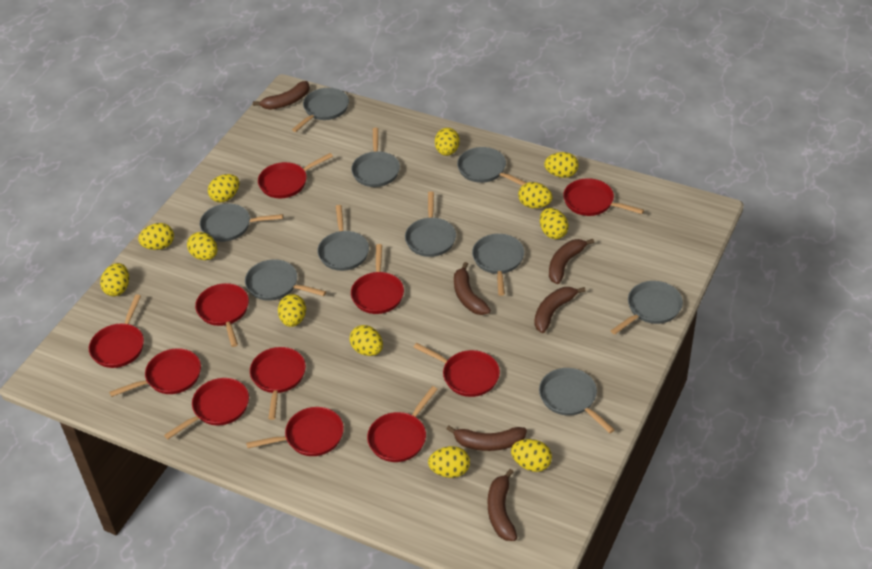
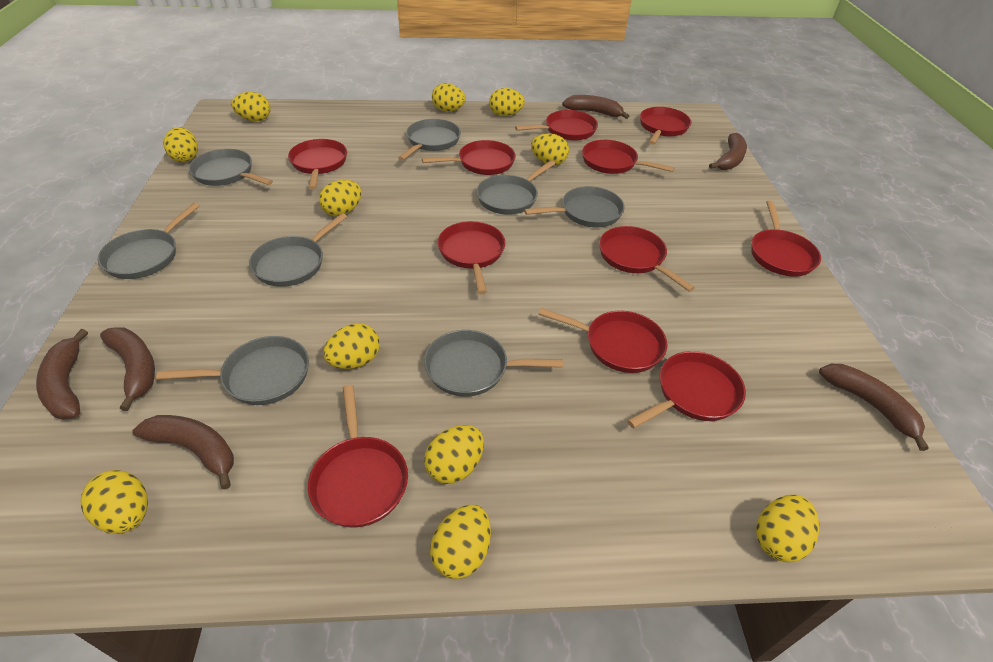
grey pan: 10 -> 8
yellow egg: 12 -> 11

